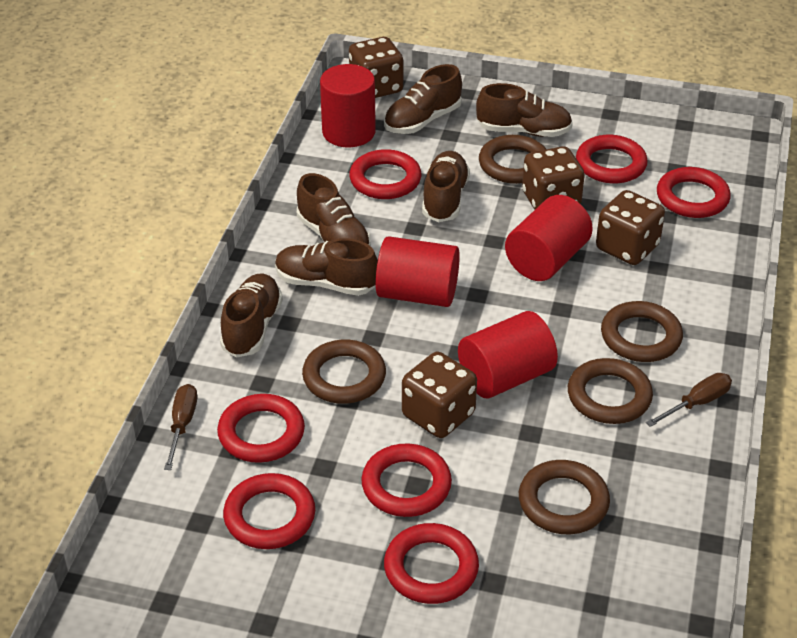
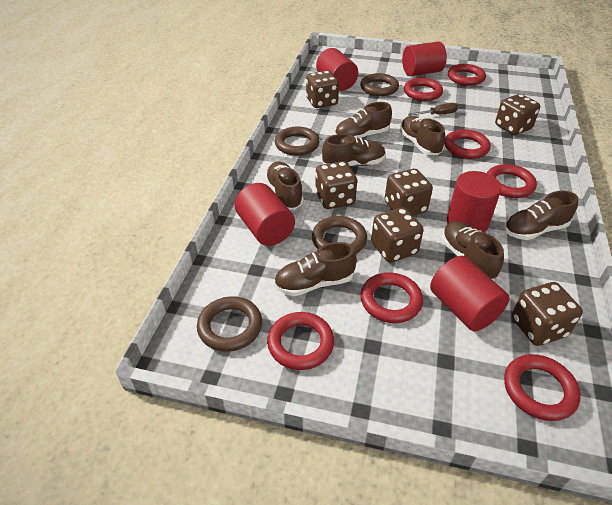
brown dice: 4 -> 6
brown ring: 5 -> 4
brown screwdriver: 2 -> 1
brown shoe: 6 -> 7
red cylinder: 4 -> 5

